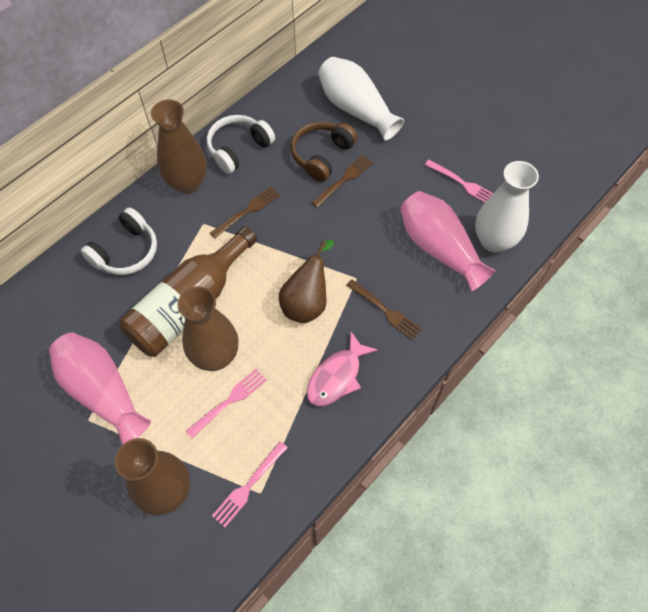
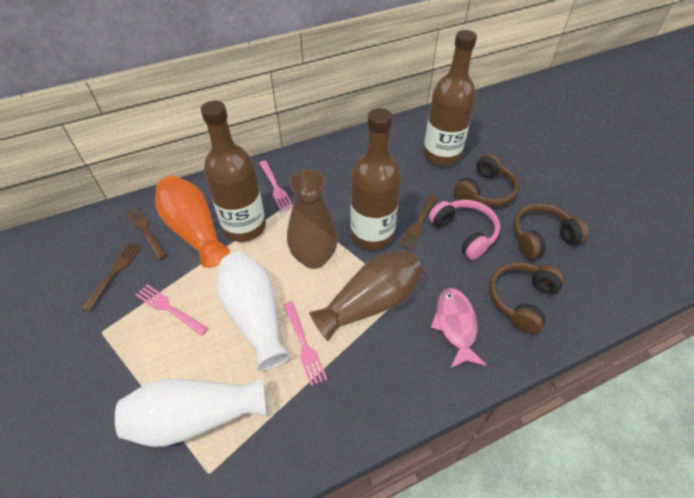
brown bottle: 1 -> 3
brown headphones: 1 -> 3
brown pear: 1 -> 0
brown vase: 3 -> 2
orange vase: 0 -> 1
pink headphones: 0 -> 1
pink vase: 2 -> 0
white headphones: 2 -> 0

